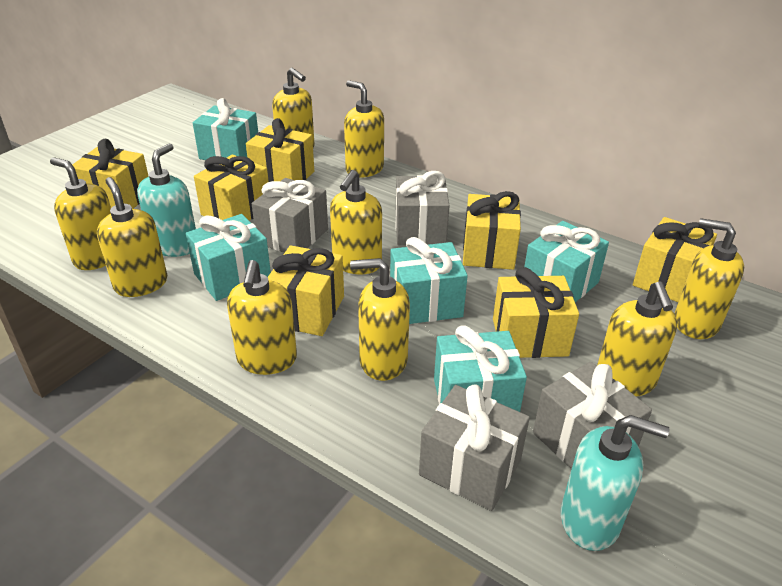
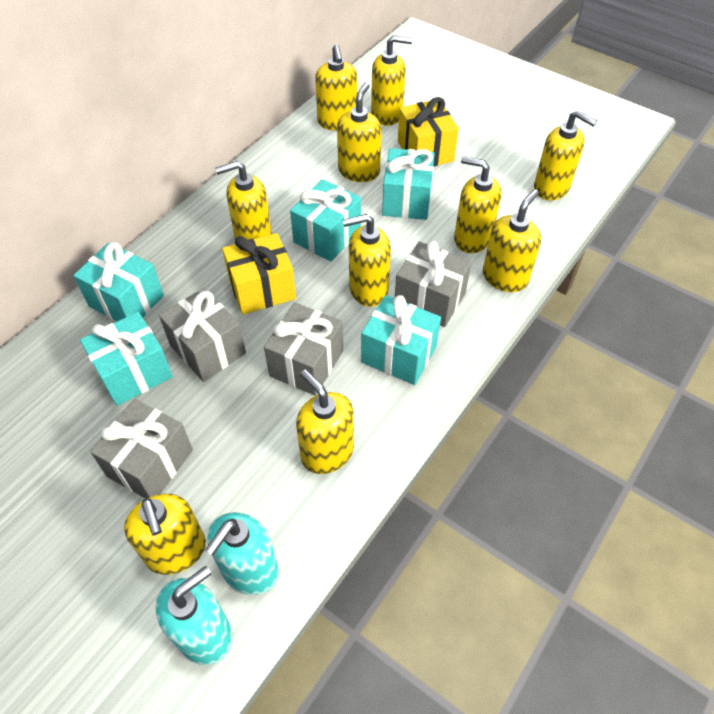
yellow gift: 7 -> 2
yellow soap dispenser: 9 -> 10

